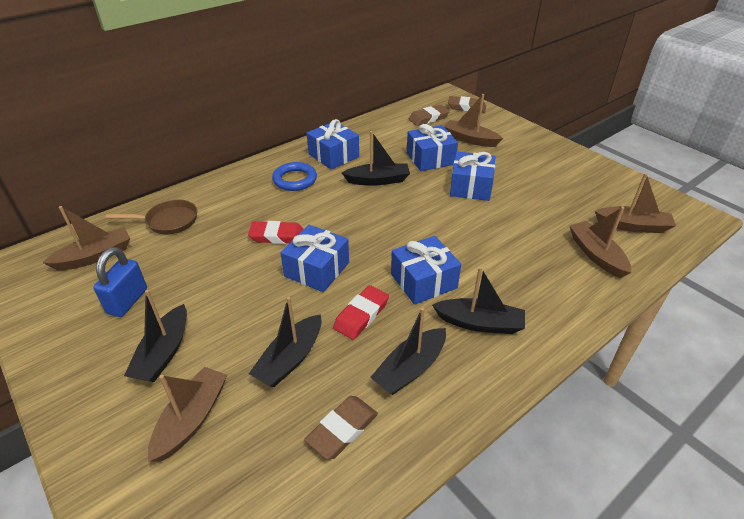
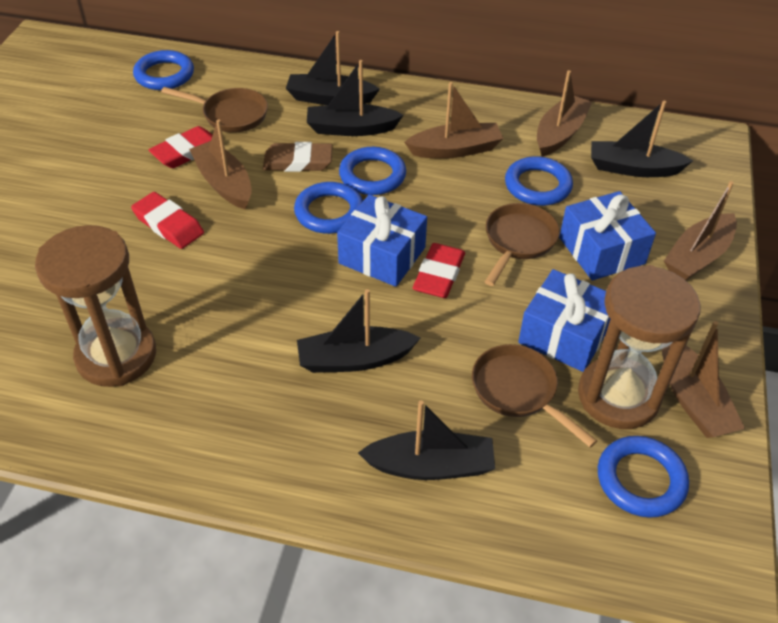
blue gift: 5 -> 3
blue padlock: 1 -> 0
blue ring: 1 -> 5
brown eraser: 3 -> 1
brown hourglass: 0 -> 2
brown pan: 1 -> 3
red eraser: 2 -> 3

